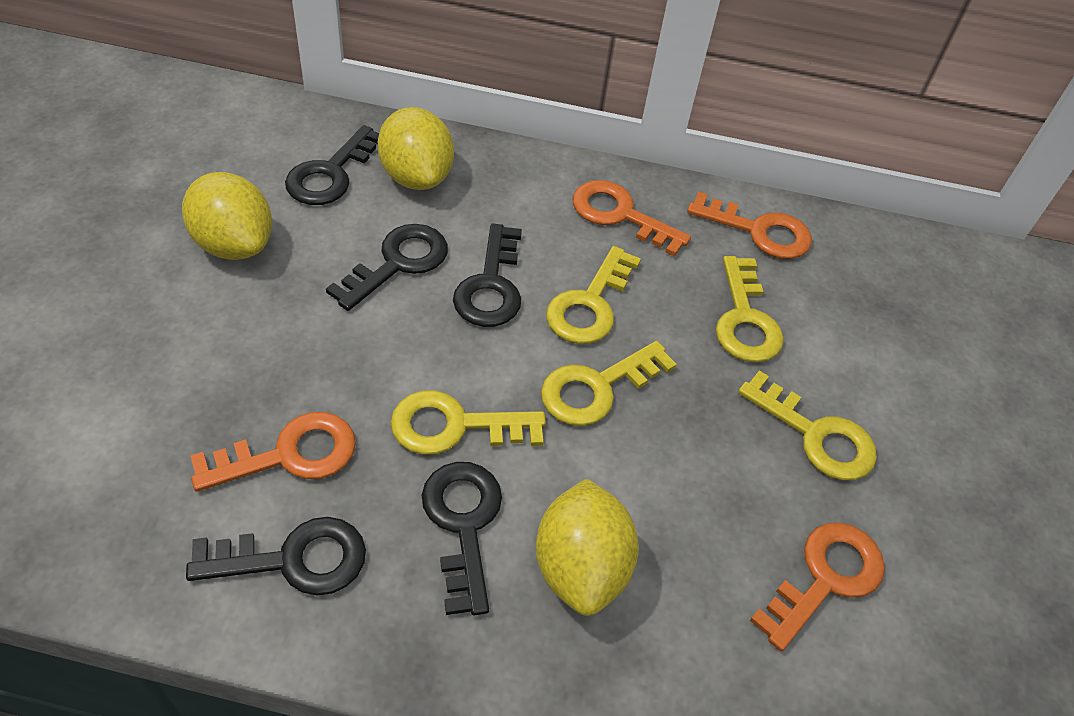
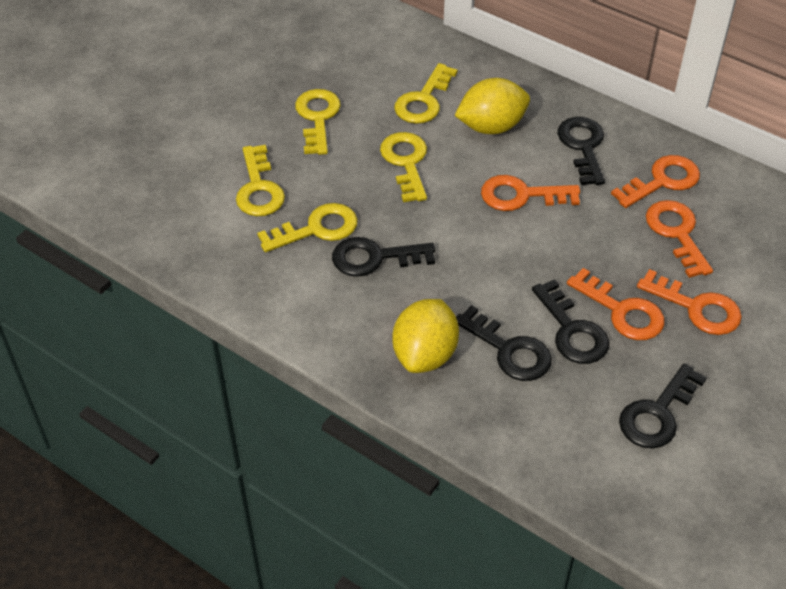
orange key: 4 -> 5
yellow lemon: 3 -> 2

